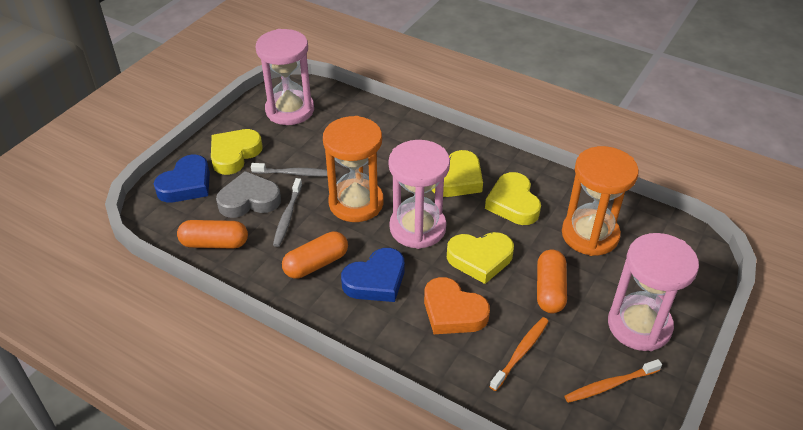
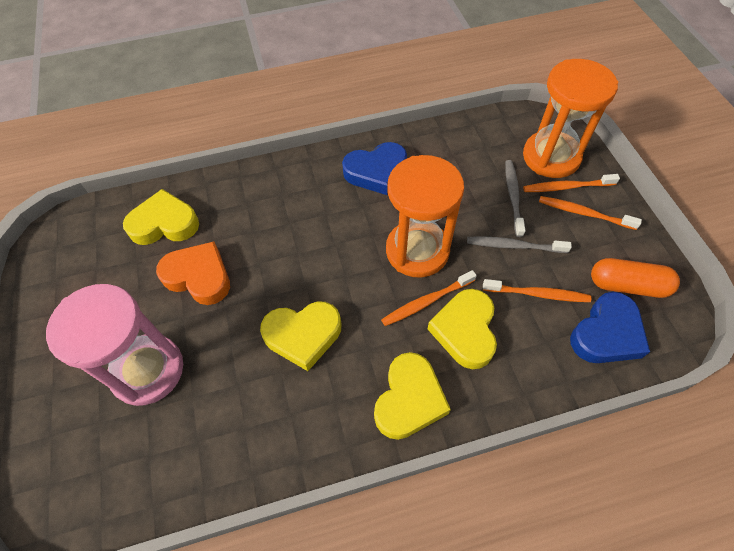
grey heart: 1 -> 0
orange capsule: 3 -> 1
orange toothbrush: 2 -> 4
pink hourglass: 3 -> 1

